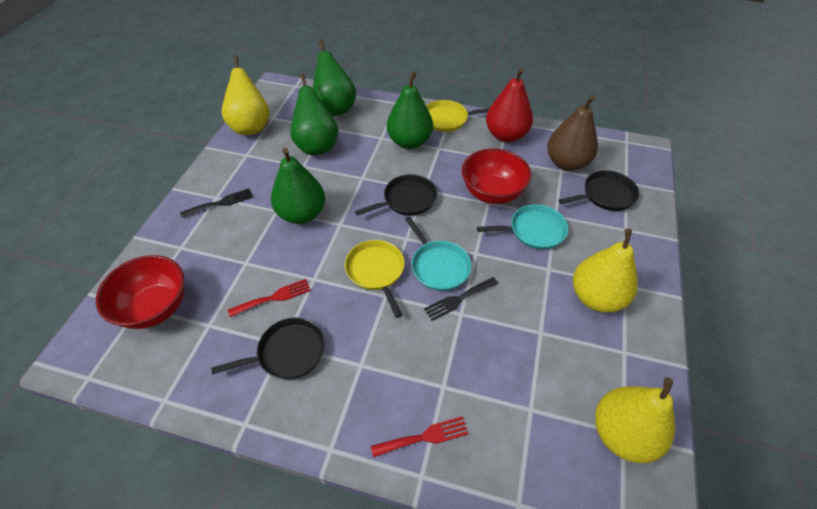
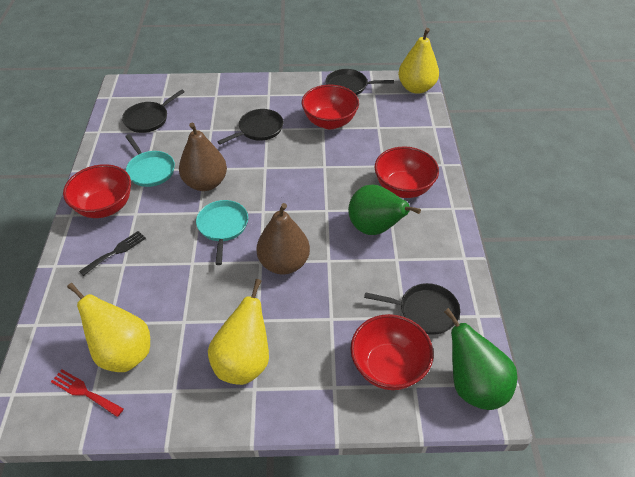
black fork: 2 -> 1
black pan: 3 -> 4
brown pear: 1 -> 2
green pear: 4 -> 2
red bowl: 2 -> 4
red fork: 2 -> 1
red pear: 1 -> 0
yellow pan: 2 -> 0

